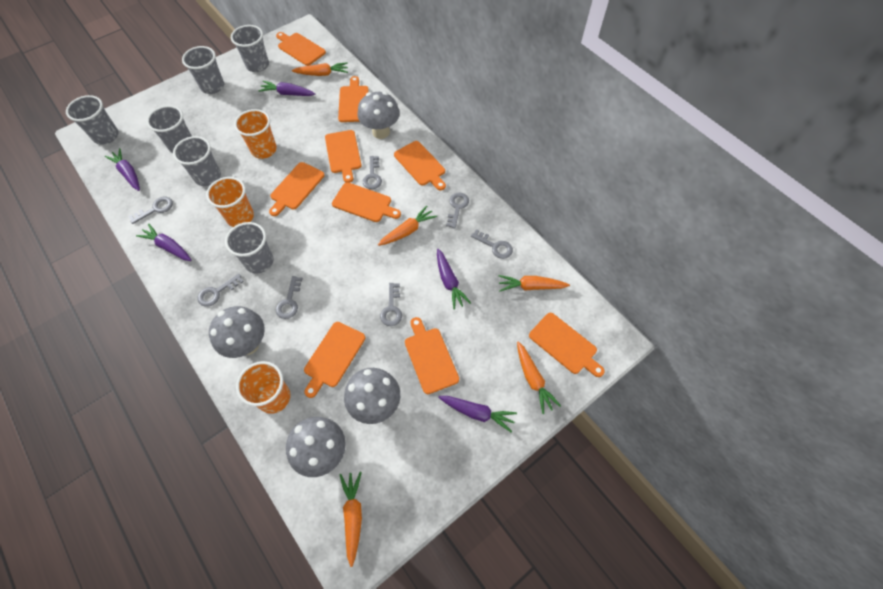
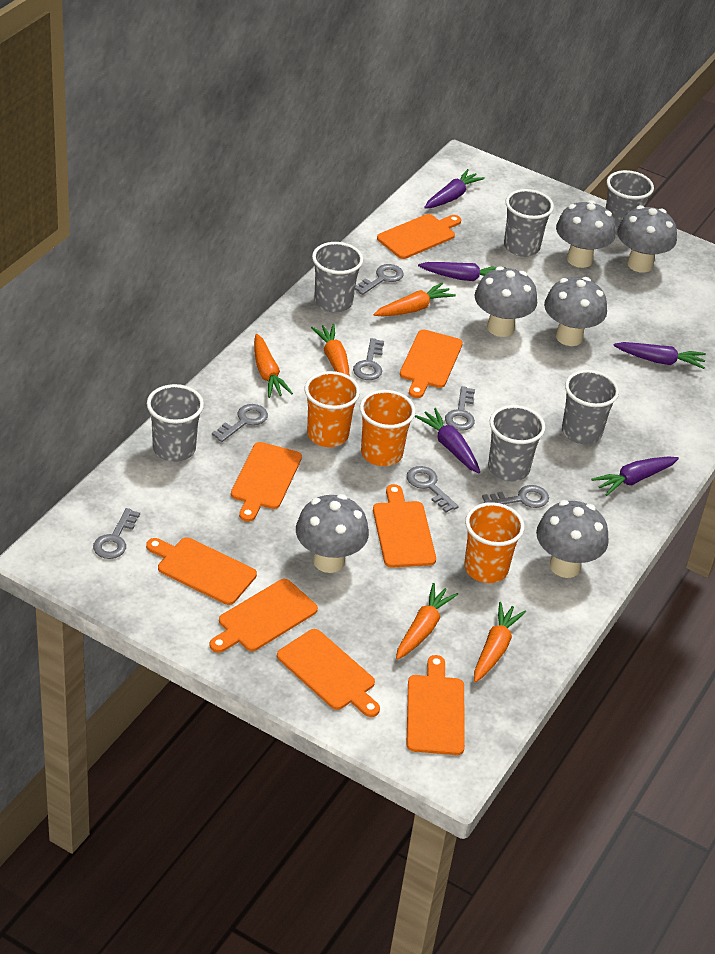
grey mushroom: 4 -> 6
orange cutting board: 9 -> 8

